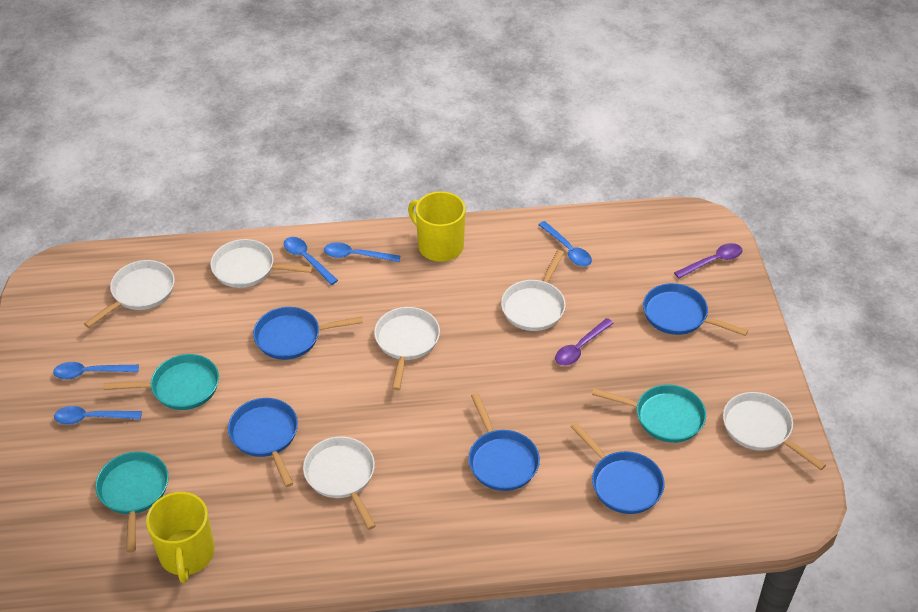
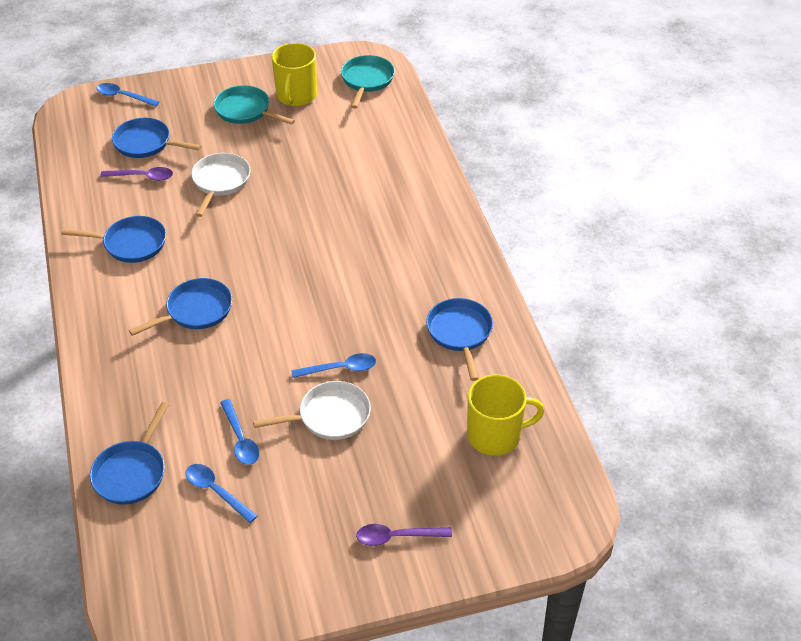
blue spoon: 5 -> 4
turquoise pan: 3 -> 2
white pan: 6 -> 2

